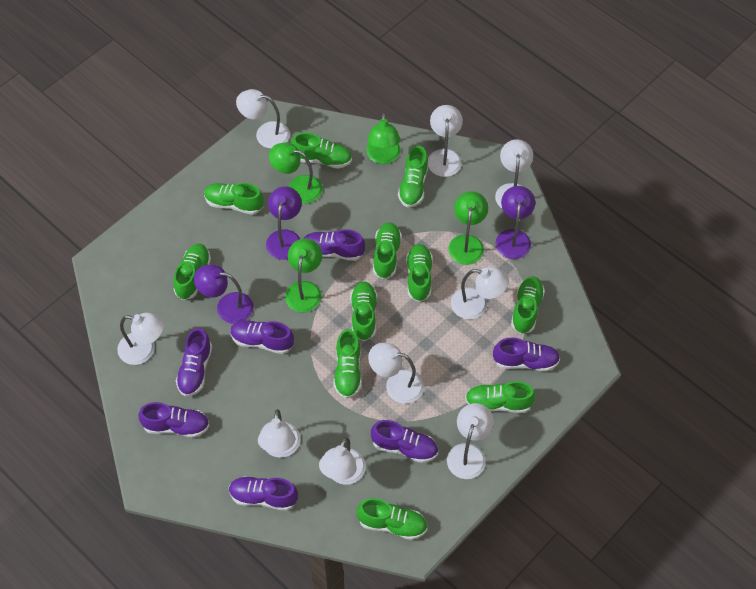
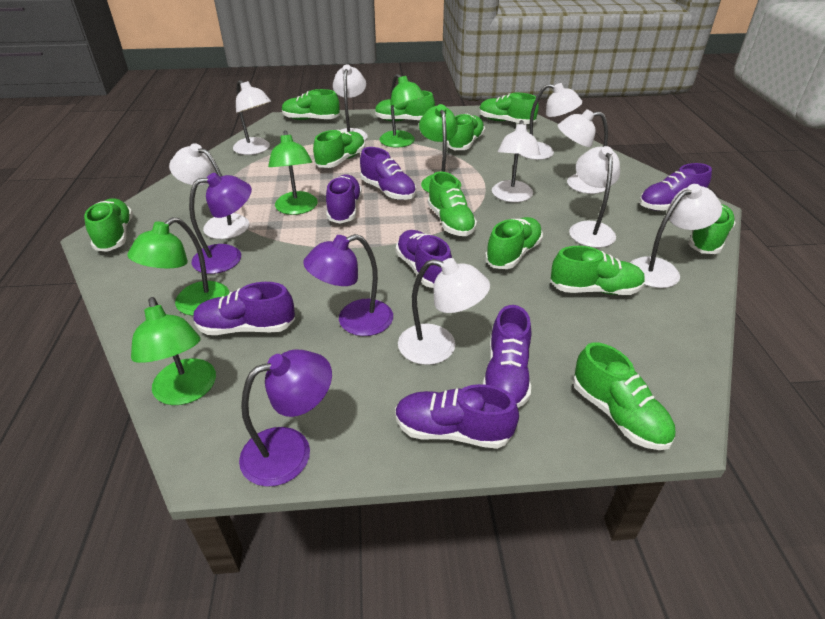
green lamp: 4 -> 5

